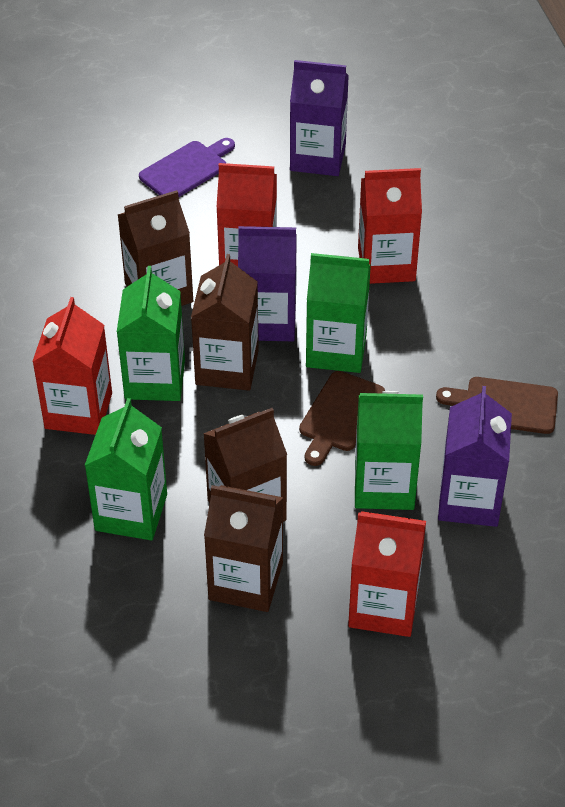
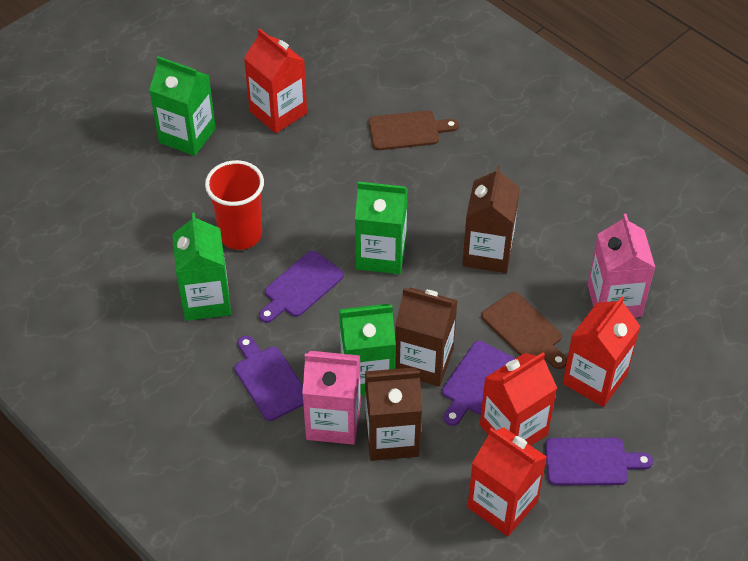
brown carton: 4 -> 3
pink carton: 0 -> 2
purple carton: 3 -> 0
purple cutting board: 1 -> 4
red cup: 0 -> 1

